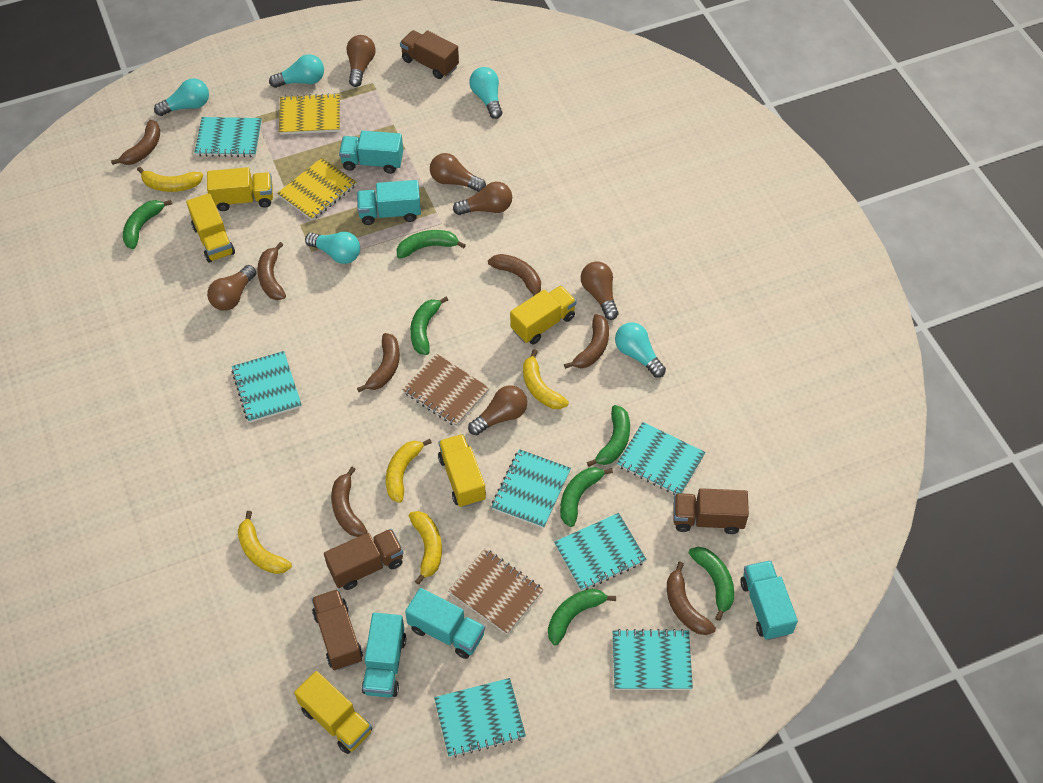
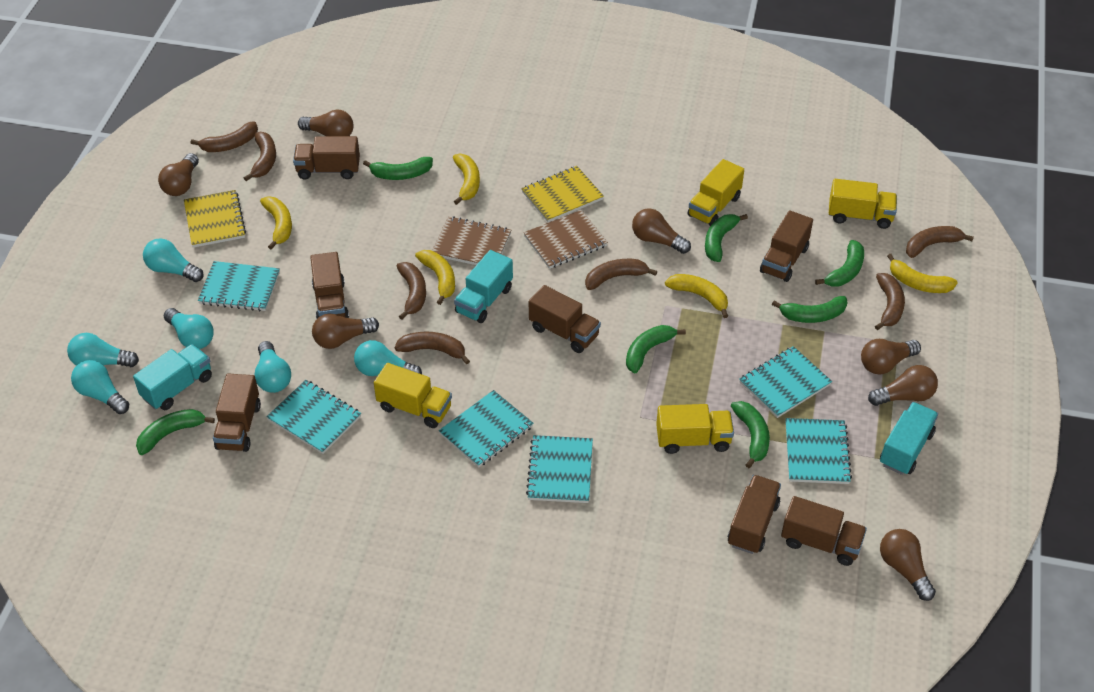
brown light bulb: 6 -> 7
brown truck: 4 -> 7
turquoise light bulb: 5 -> 6
turquoise notebook: 7 -> 6
turquoise truck: 5 -> 3
yellow truck: 5 -> 4

